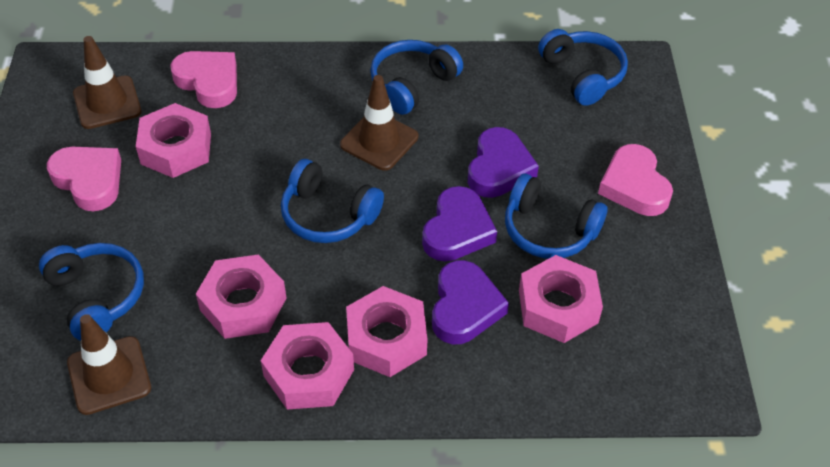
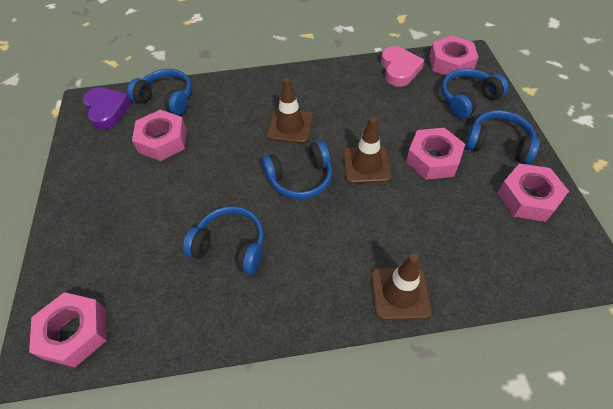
pink heart: 3 -> 1
purple heart: 3 -> 1

